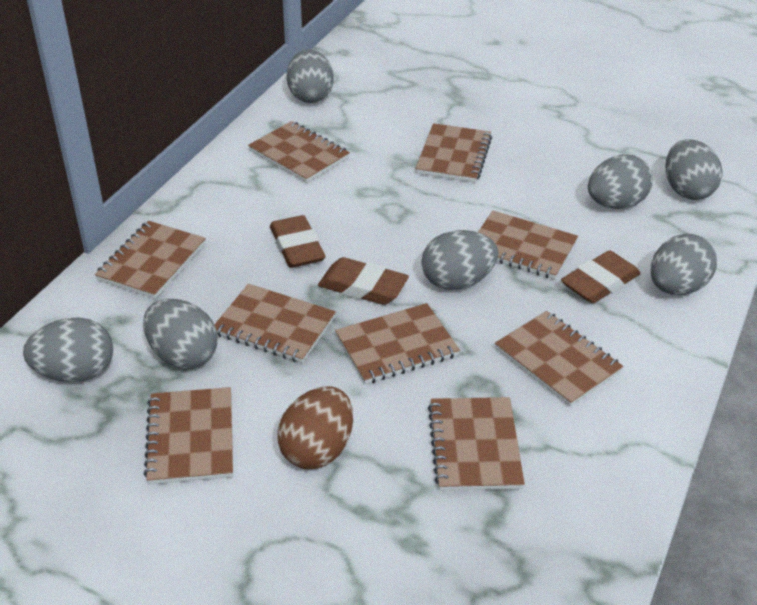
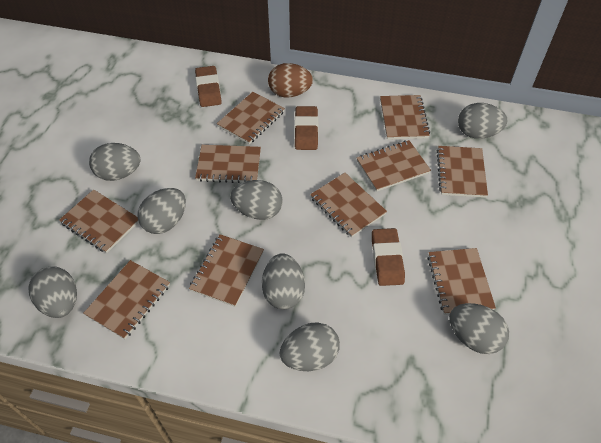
brown notebook: 9 -> 10
grey egg: 7 -> 8

